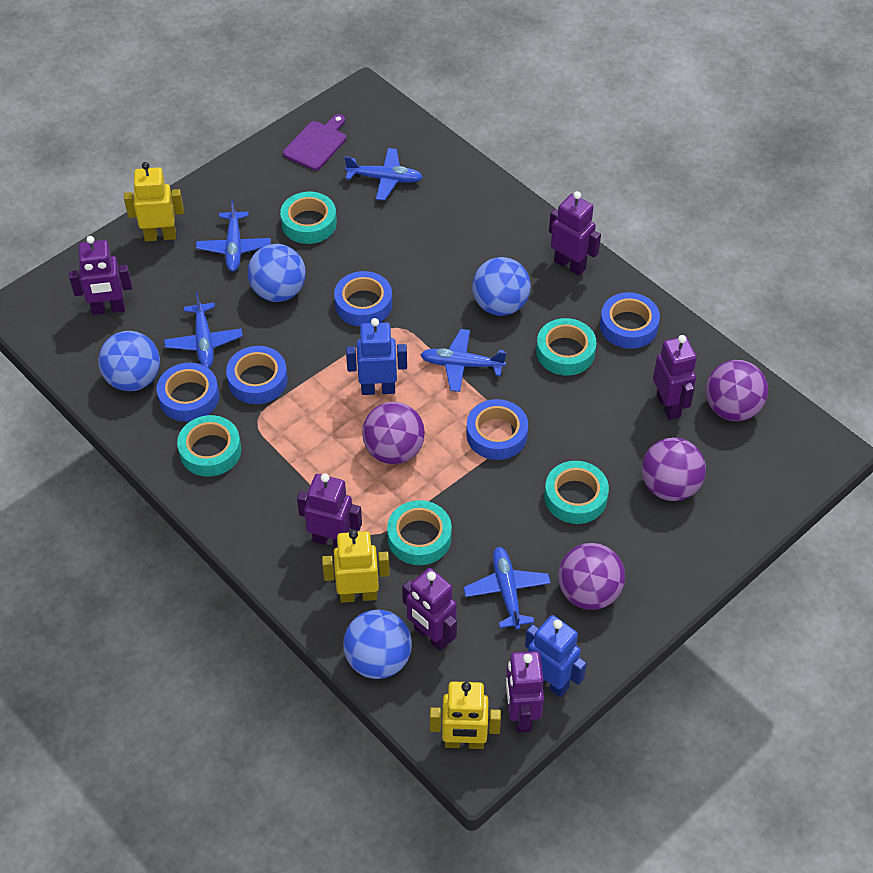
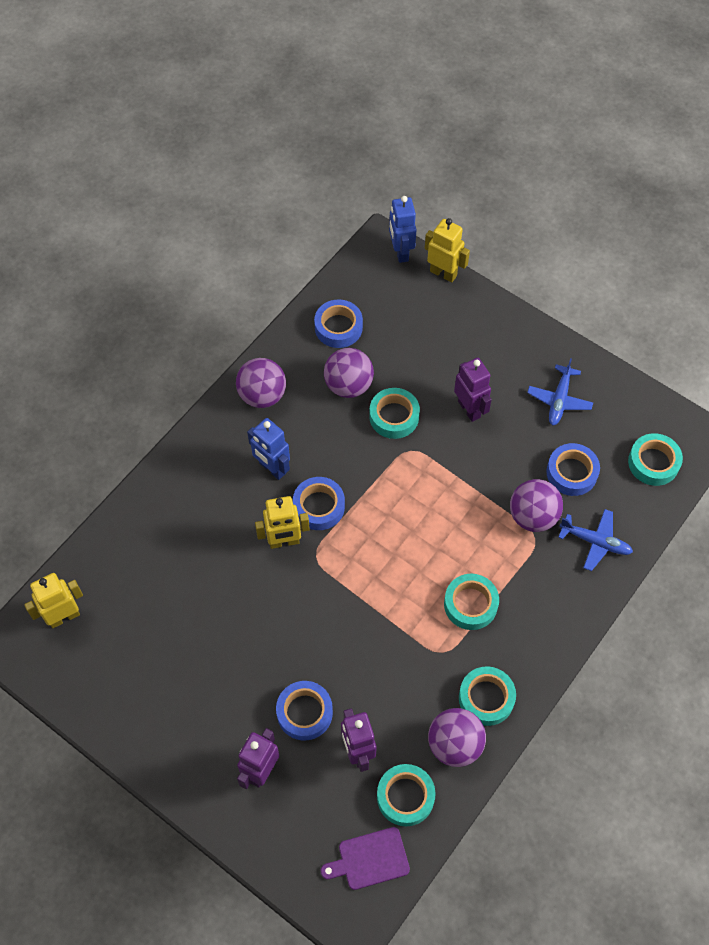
blue ball: 4 -> 0
blue plane: 5 -> 2
blue tape: 5 -> 4
purple robot: 6 -> 3

